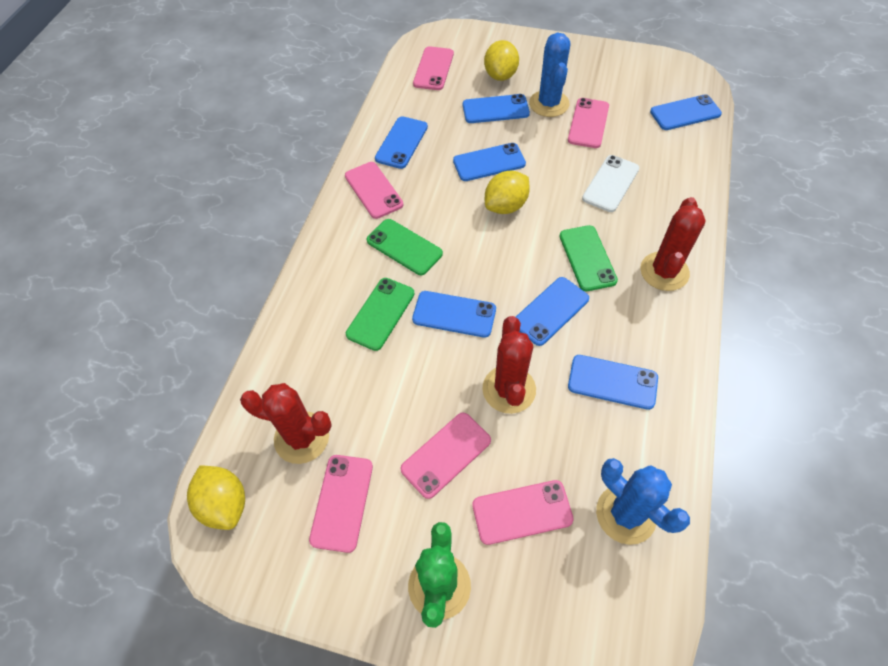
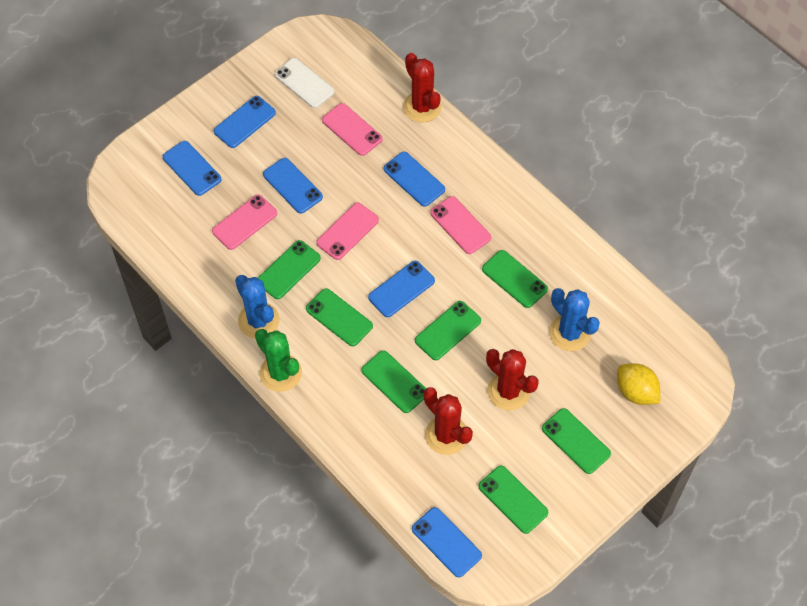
blue phone: 7 -> 6
green phone: 3 -> 7
pink phone: 6 -> 4
yellow lemon: 3 -> 1

